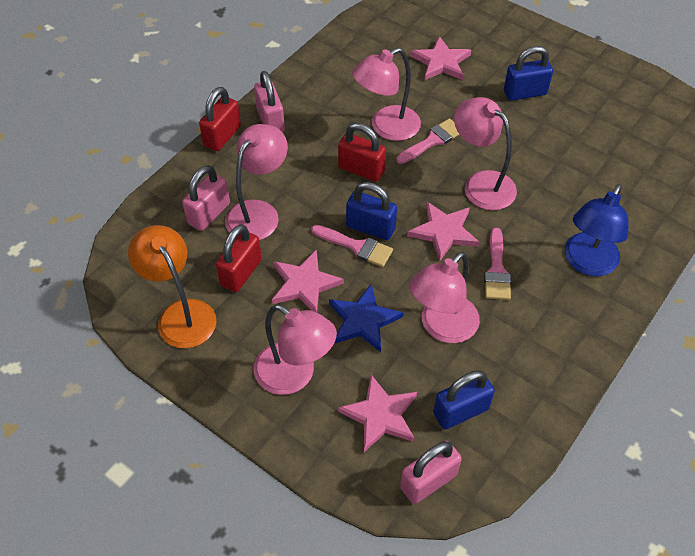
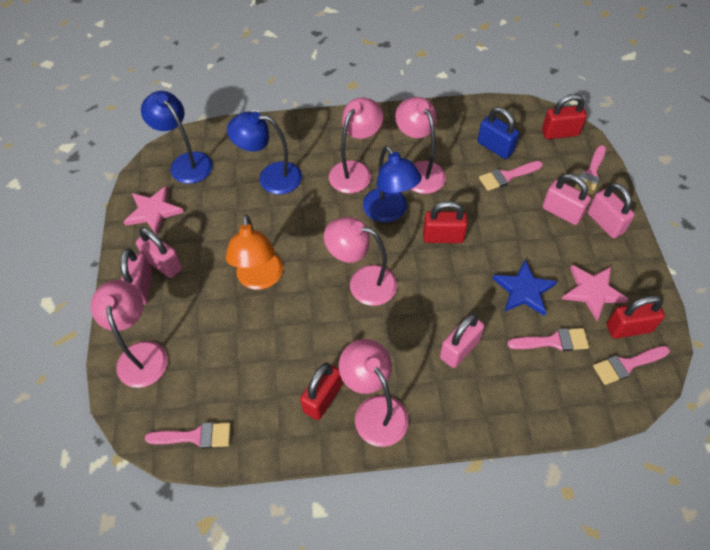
blue lamp: 1 -> 3
blue padlock: 3 -> 1
pink brush: 3 -> 5
pink padlock: 3 -> 5
pink star: 4 -> 2
red padlock: 3 -> 4

